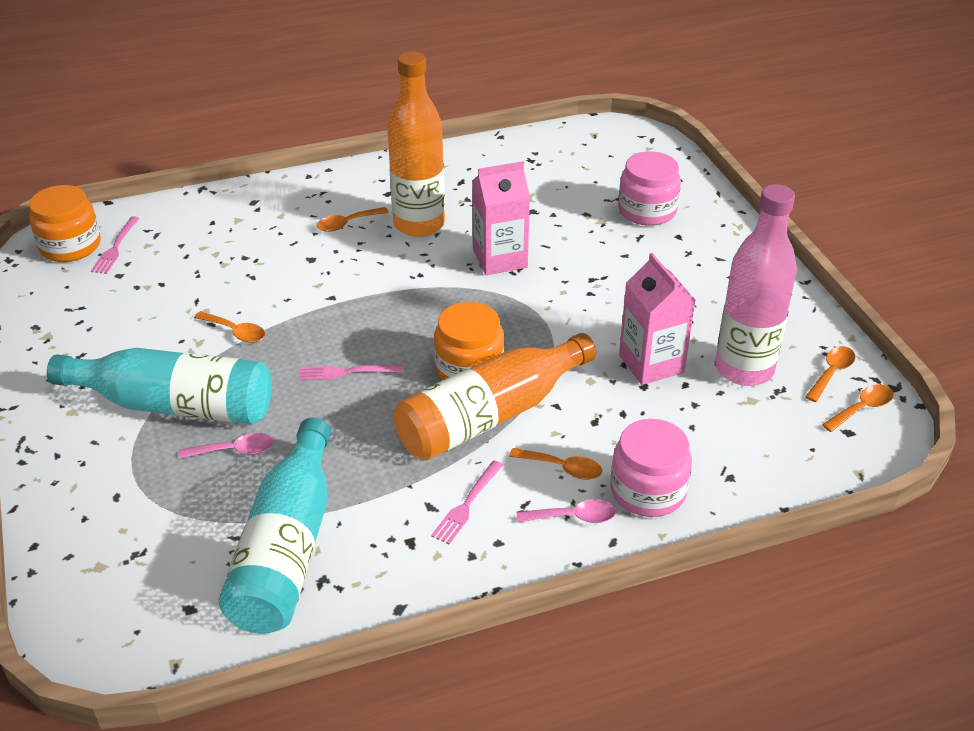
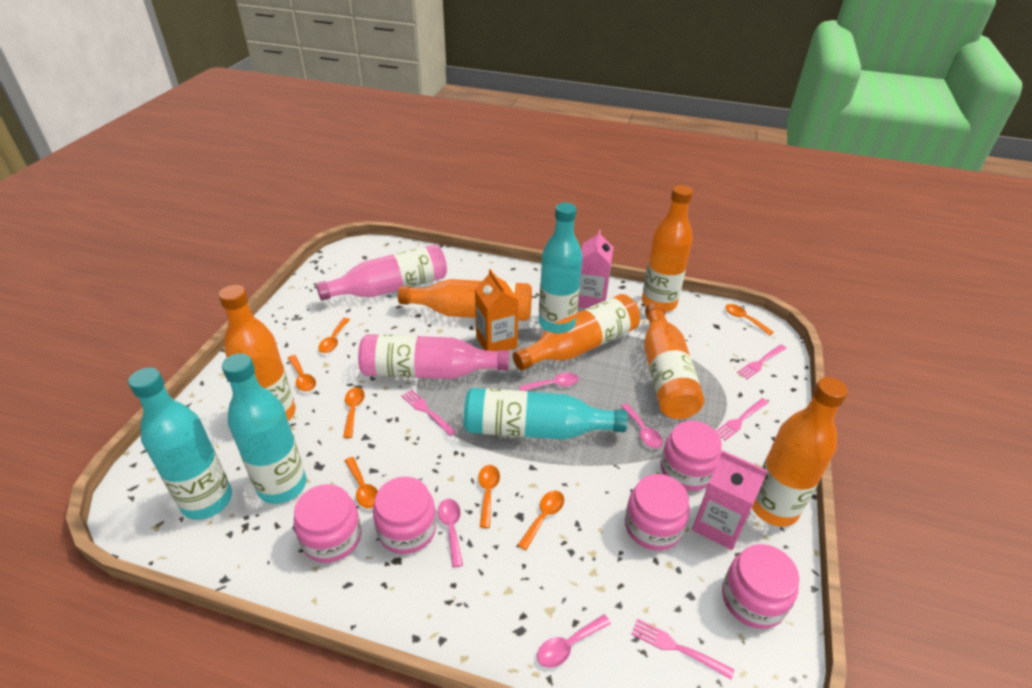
orange bottle: 2 -> 6
orange carton: 0 -> 1
orange jar: 2 -> 0
orange spoon: 5 -> 7
pink bottle: 1 -> 2
pink fork: 3 -> 4
pink jar: 2 -> 5
pink spoon: 2 -> 4
turquoise bottle: 2 -> 4

